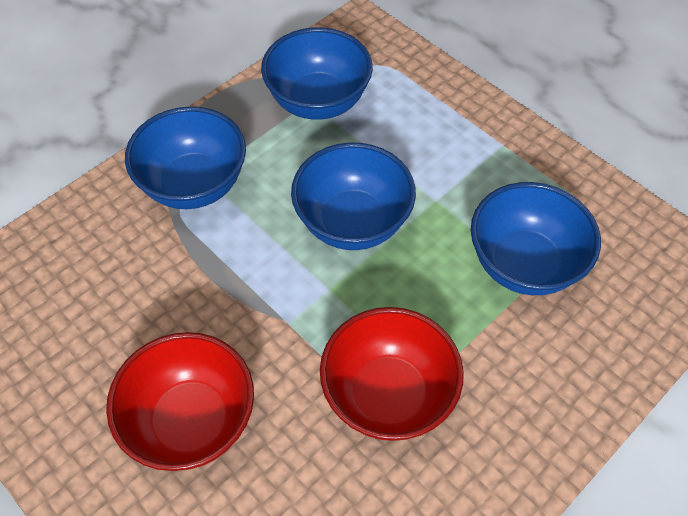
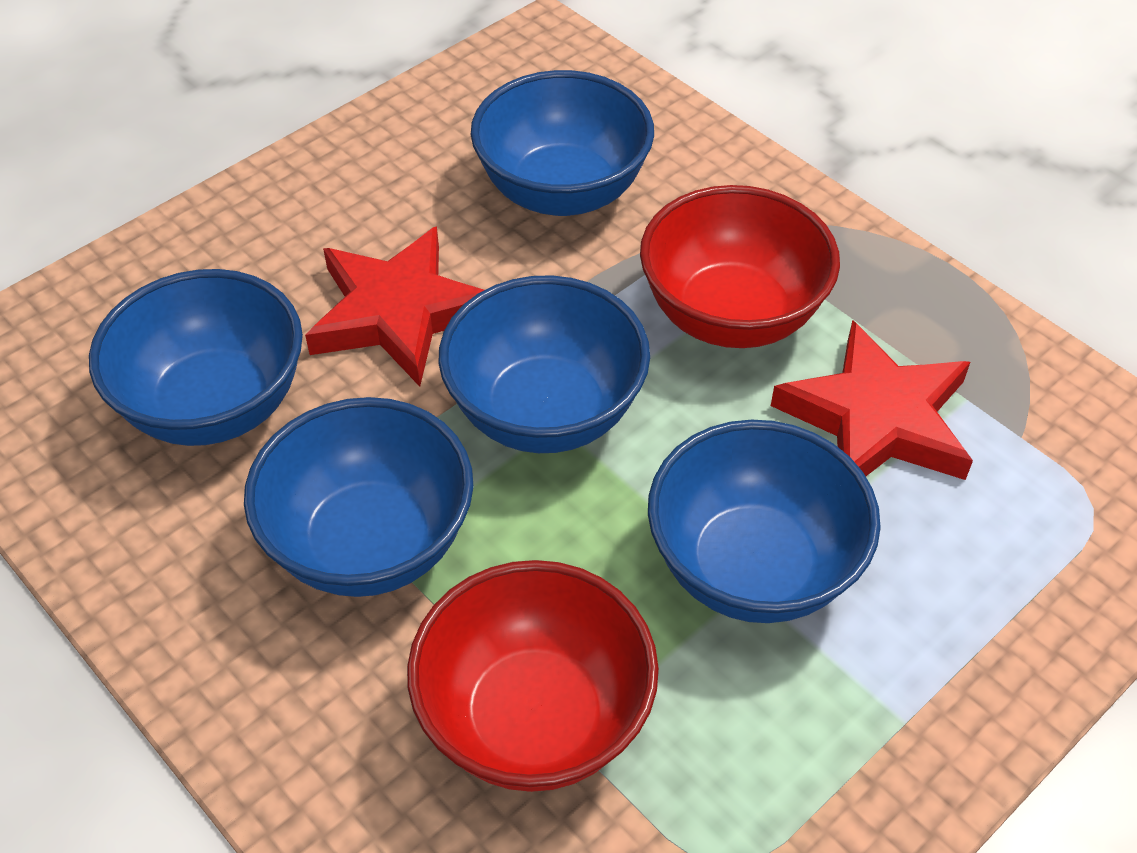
blue bowl: 4 -> 5
red star: 0 -> 2

